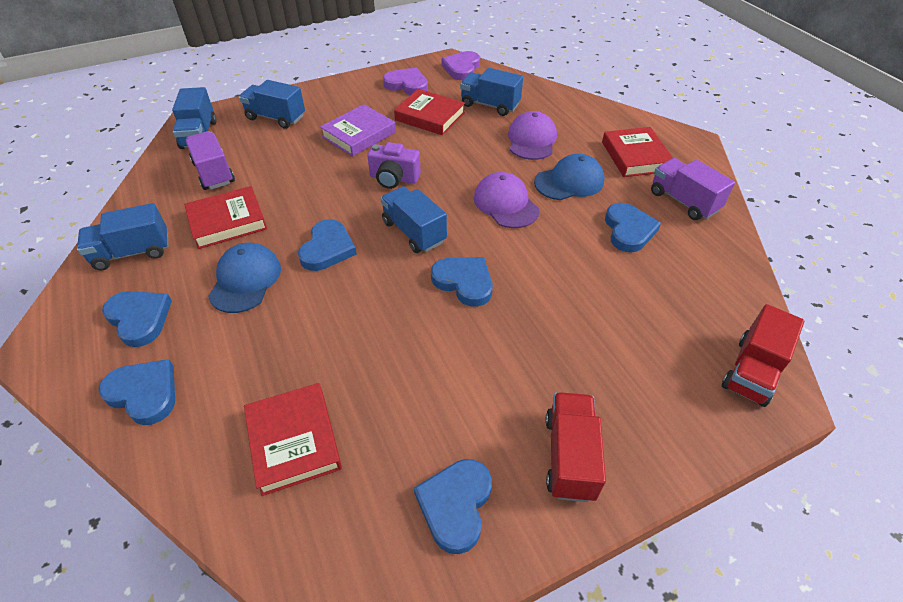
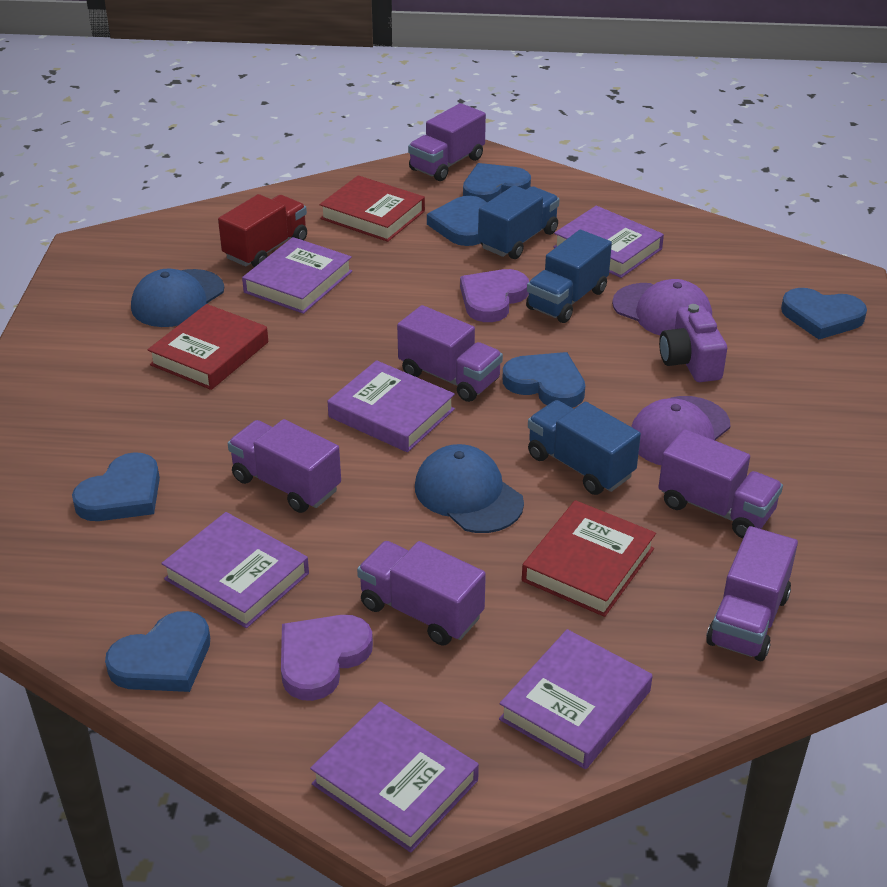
blue truck: 5 -> 3
purple book: 1 -> 6
purple truck: 2 -> 6
red book: 4 -> 3
red truck: 2 -> 1

